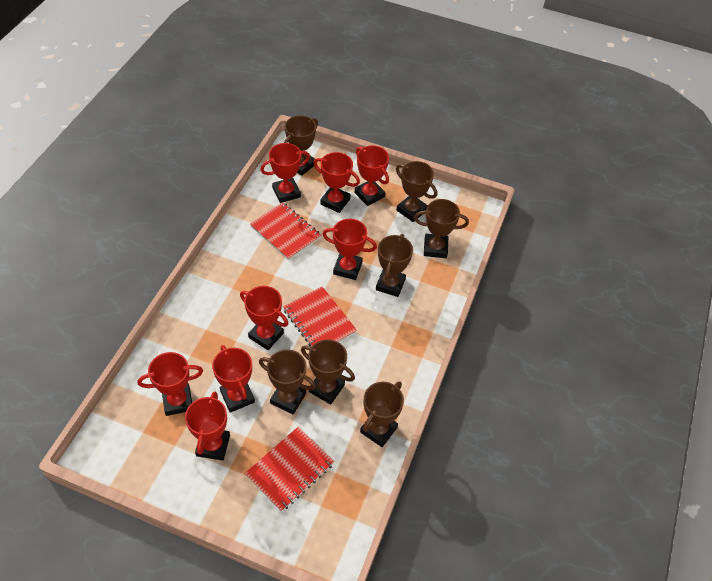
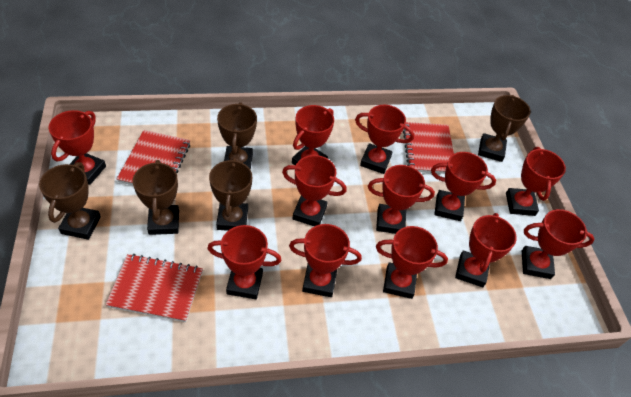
brown trophy: 7 -> 5
red trophy: 8 -> 12

